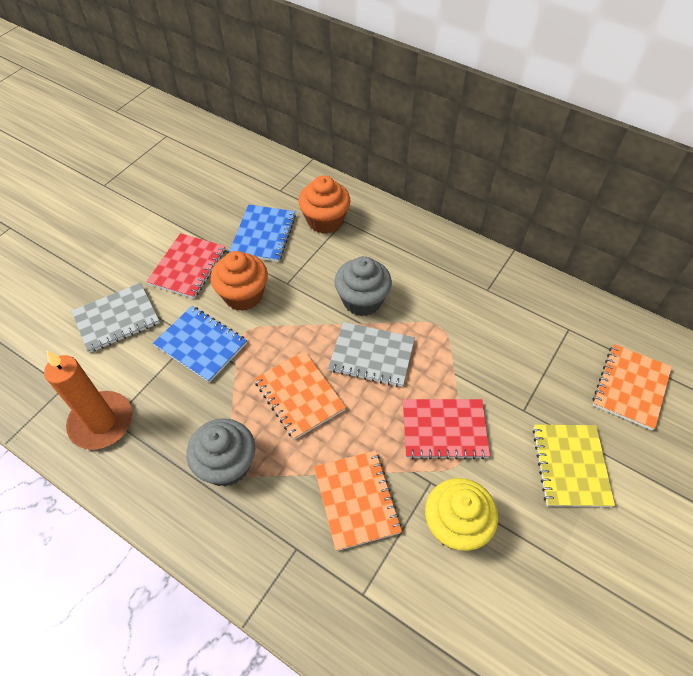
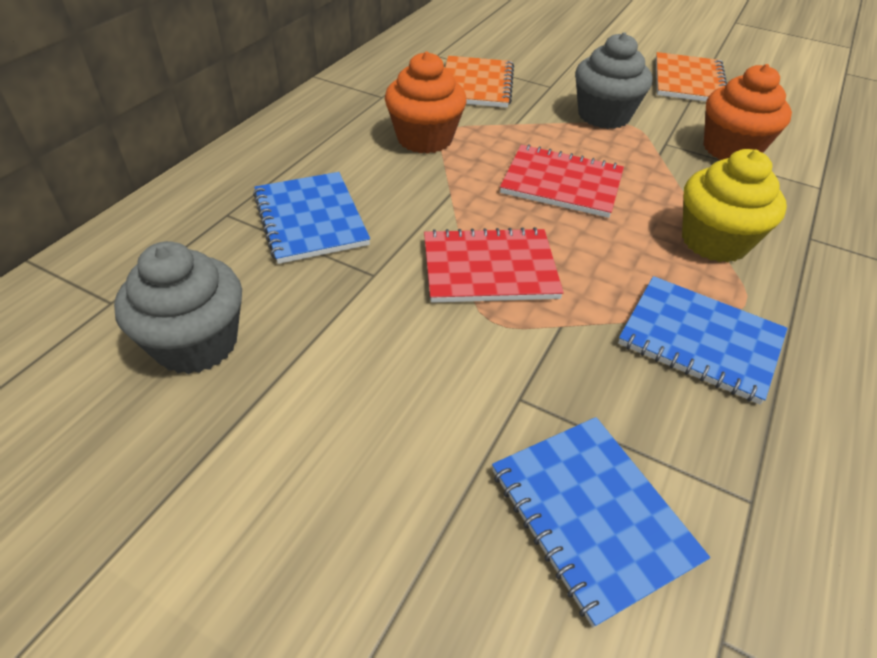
blue notebook: 2 -> 3
grey notebook: 2 -> 0
orange candle: 1 -> 0
orange notebook: 3 -> 2
yellow notebook: 1 -> 0

